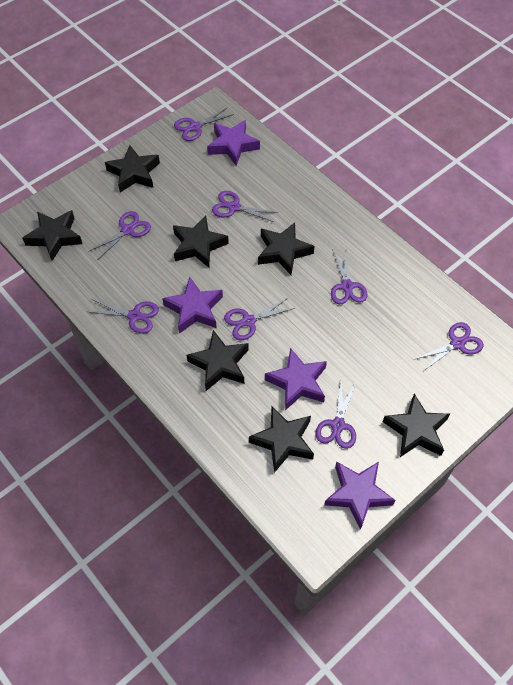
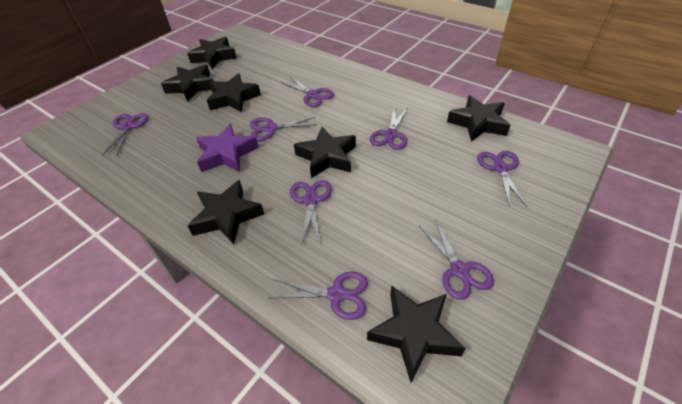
purple star: 4 -> 1

